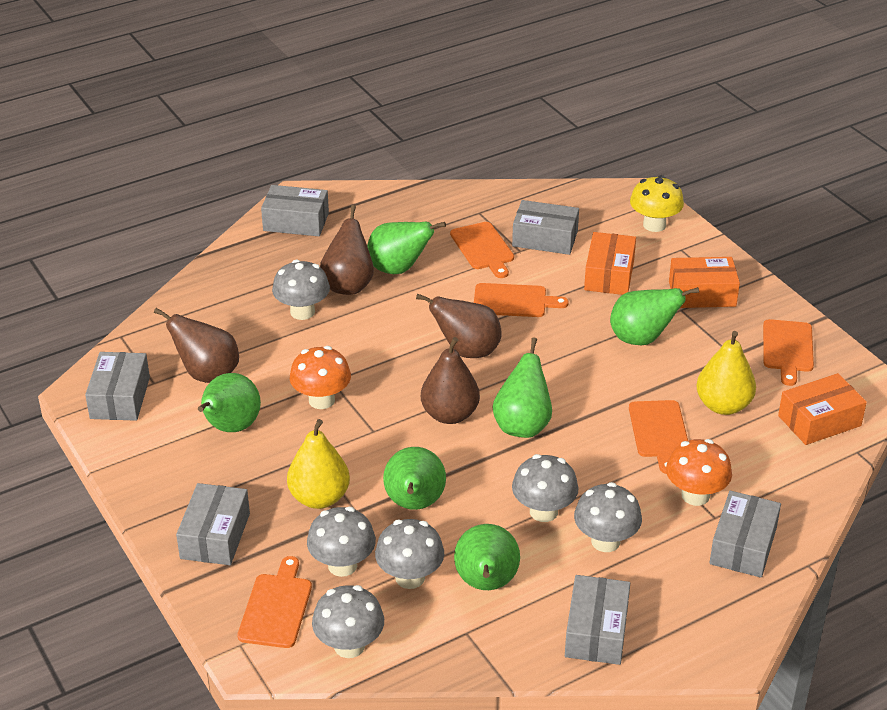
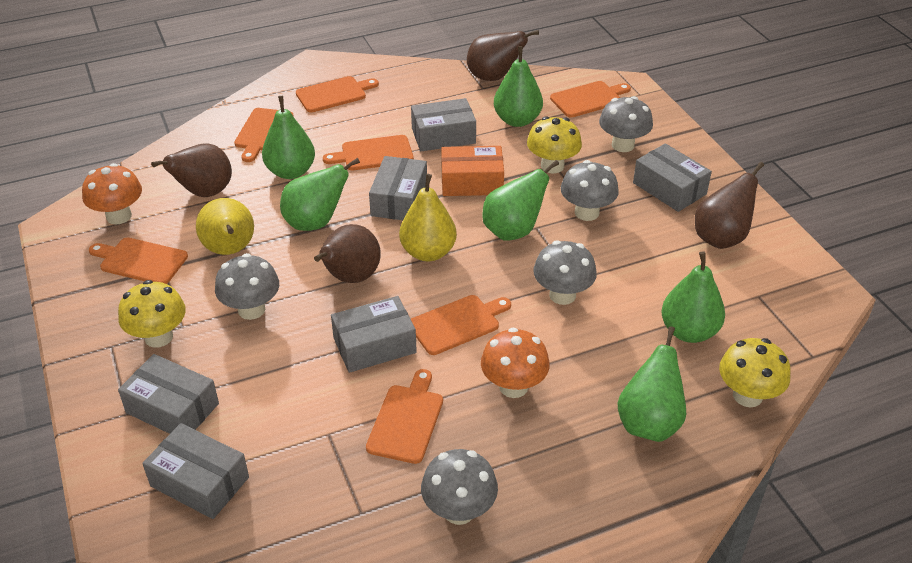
grey mushroom: 6 -> 5
orange box: 3 -> 1
orange cutting board: 5 -> 7
yellow mushroom: 1 -> 3

